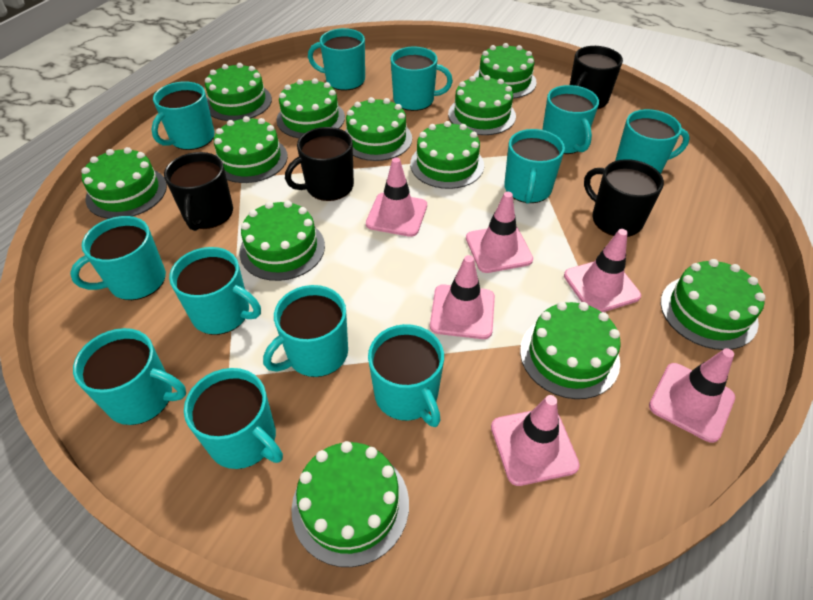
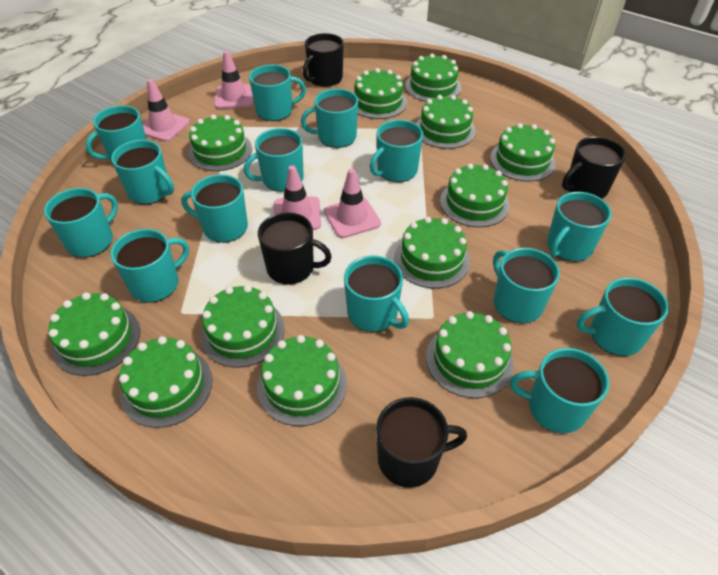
pink traffic cone: 6 -> 4
turquoise mug: 12 -> 14

